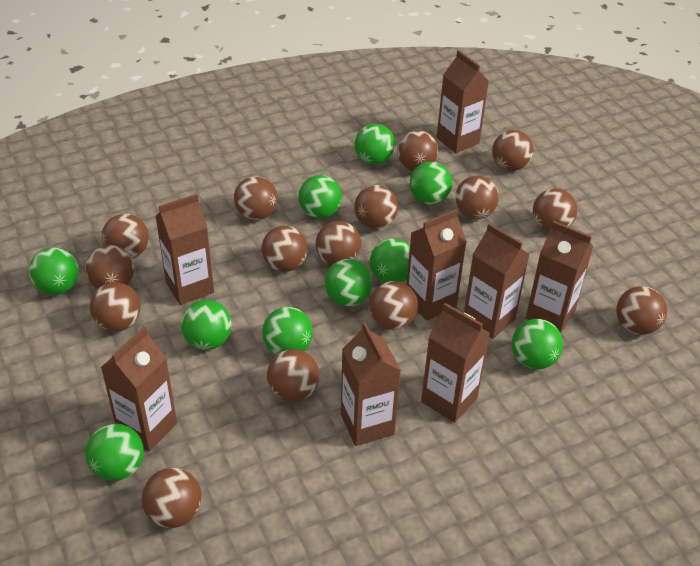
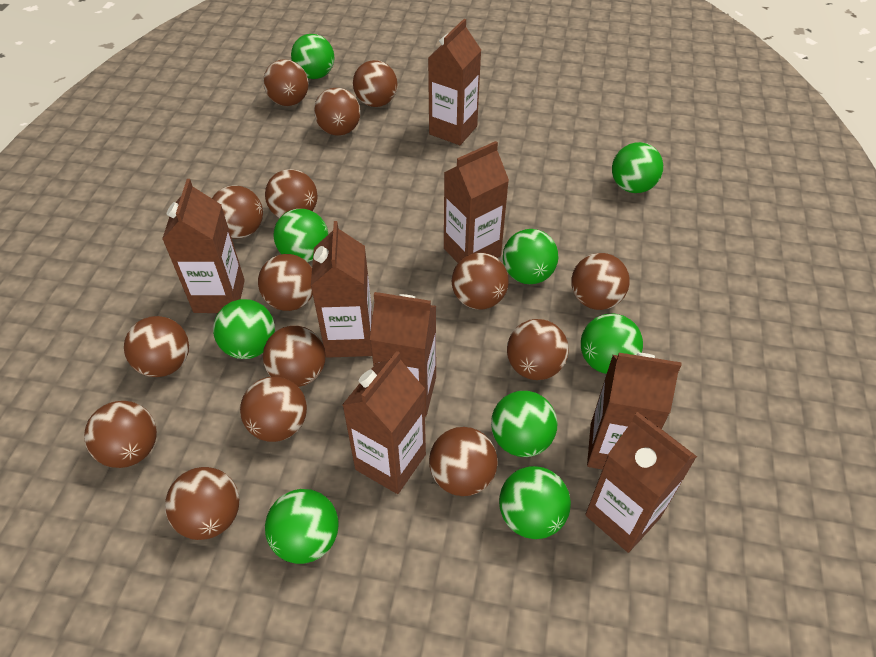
green ball: 10 -> 9

